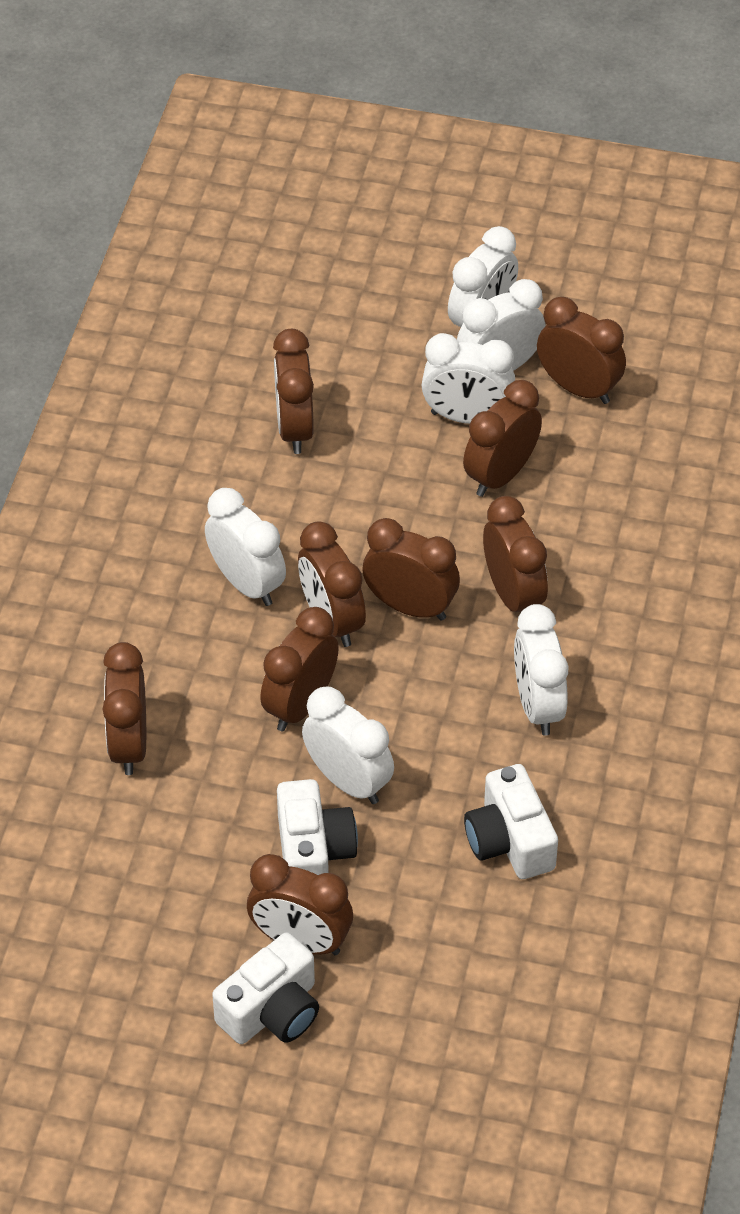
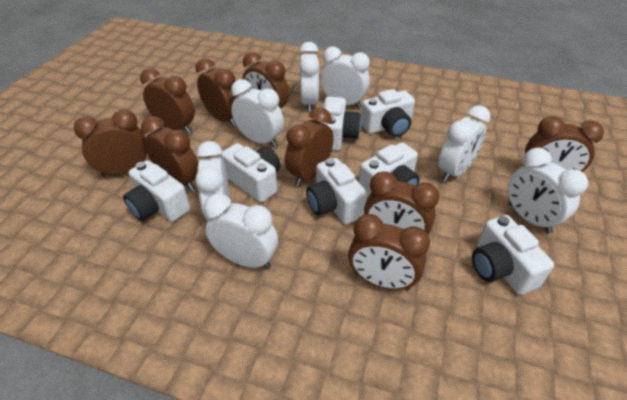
white camera: 3 -> 7
white clock: 6 -> 7

